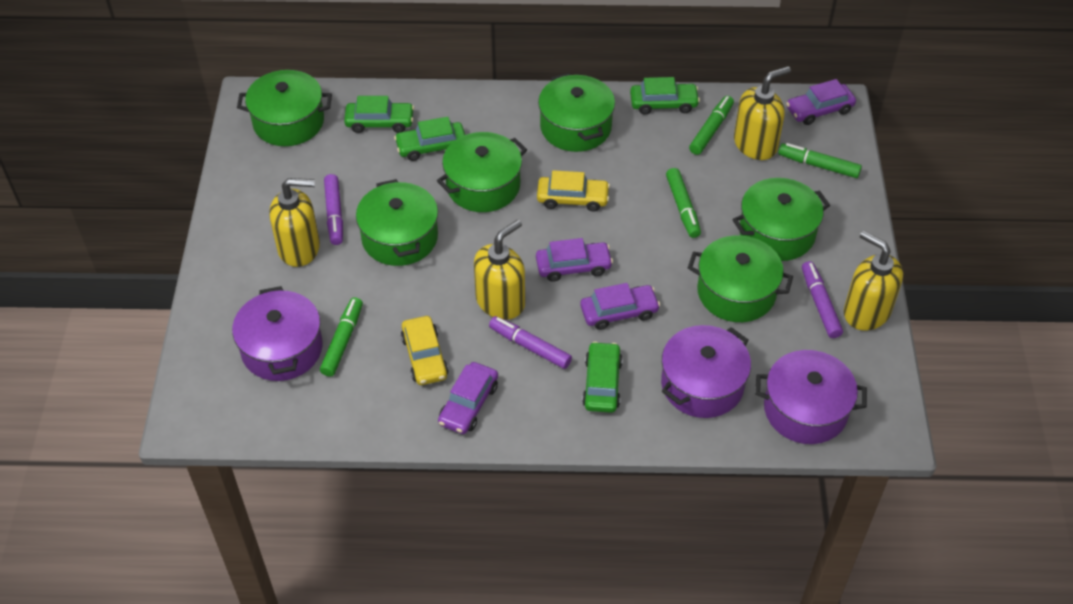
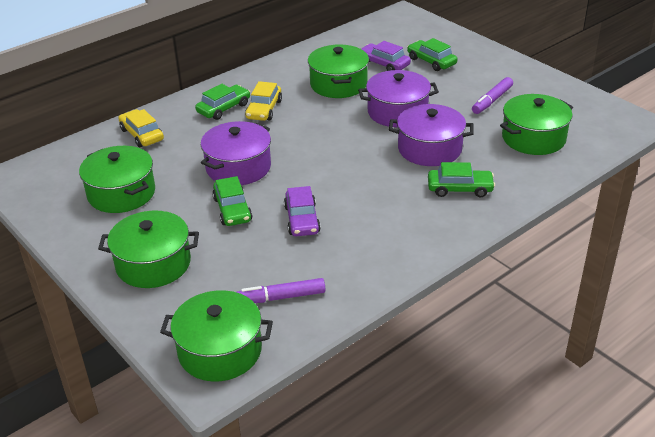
green marker: 4 -> 0
green pot: 6 -> 5
purple car: 4 -> 2
purple marker: 3 -> 2
yellow soap dispenser: 4 -> 0

